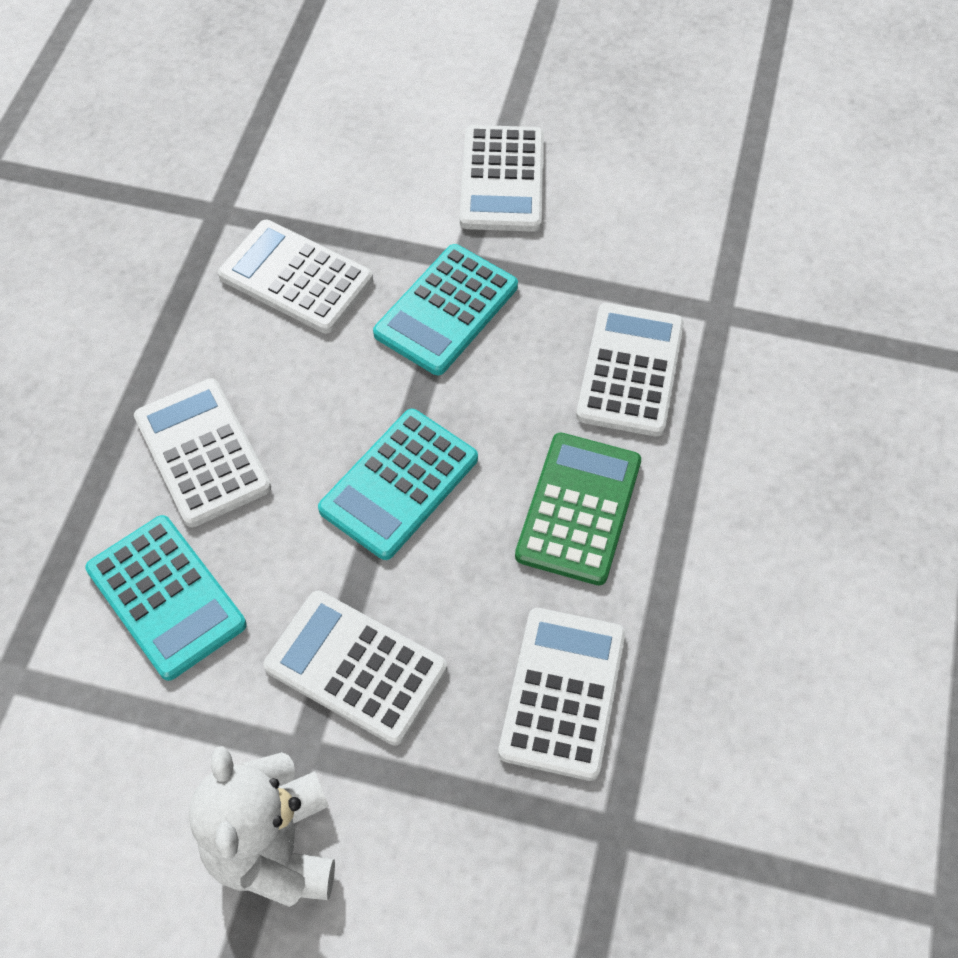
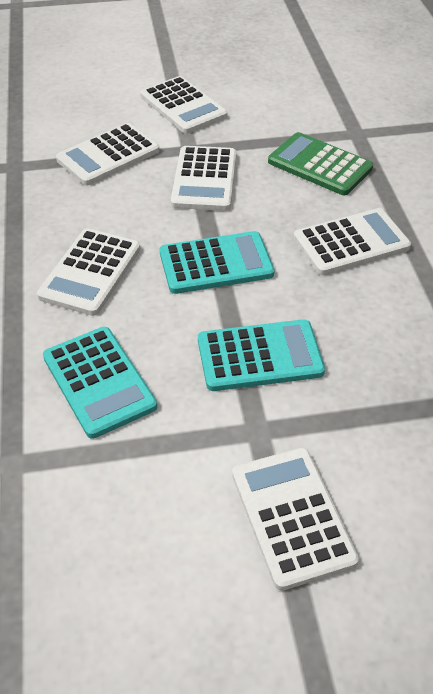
white teddy bear: 1 -> 0

